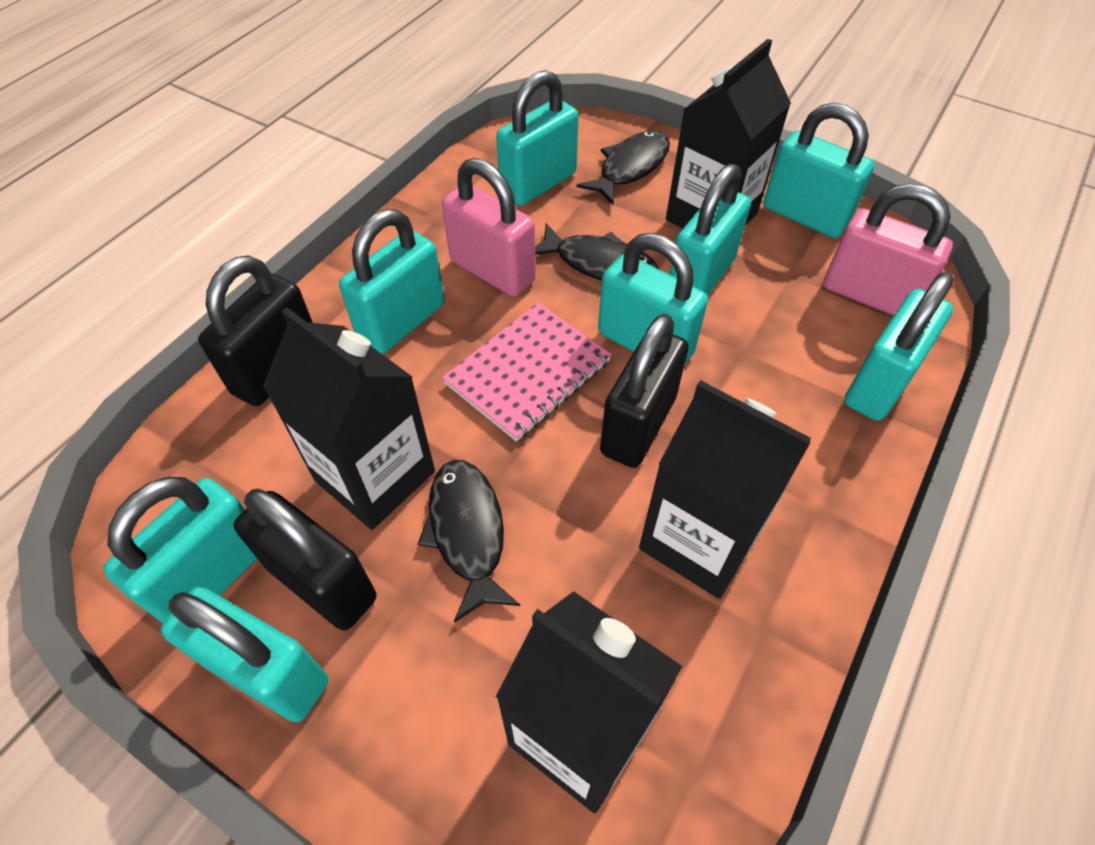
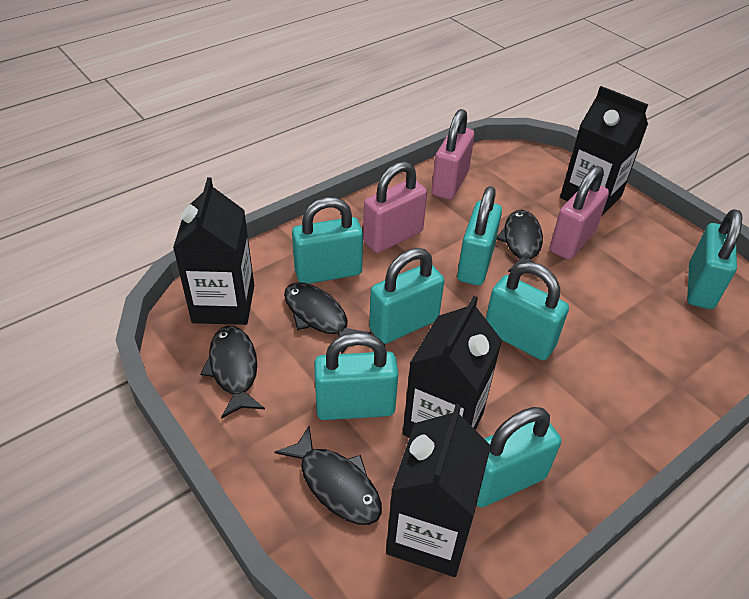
black fish: 3 -> 4
black padlock: 3 -> 0
pink notebook: 1 -> 0
pink padlock: 2 -> 3
turquoise padlock: 8 -> 7

